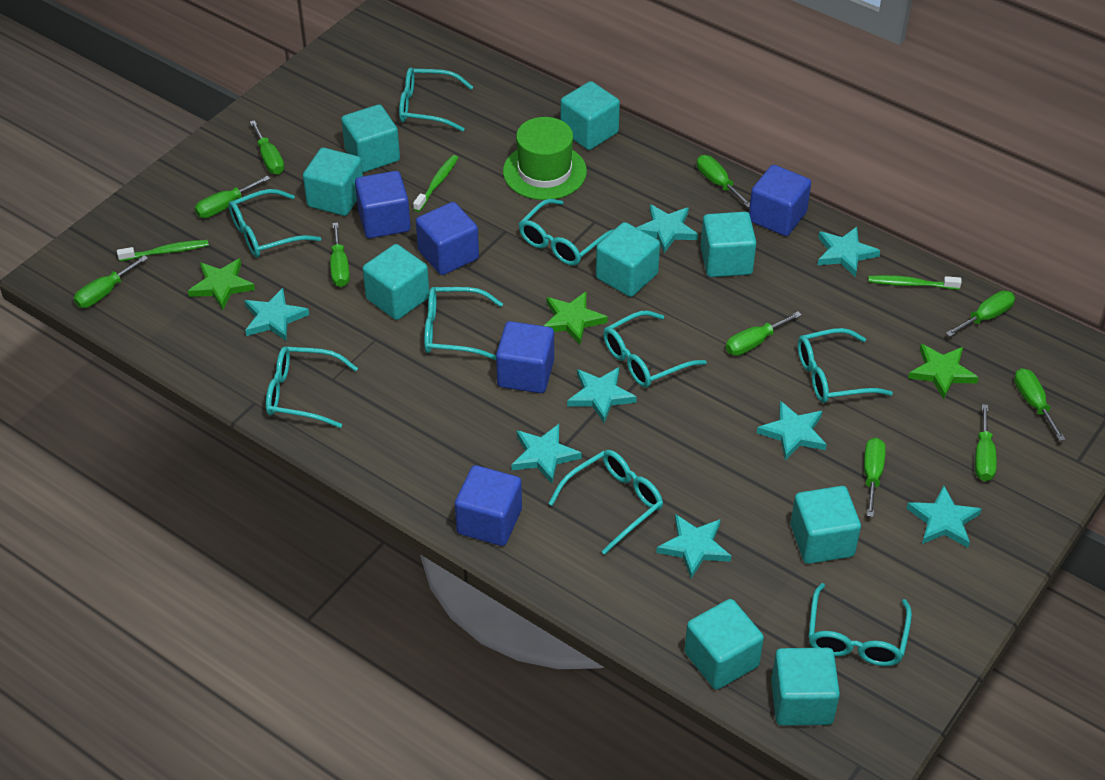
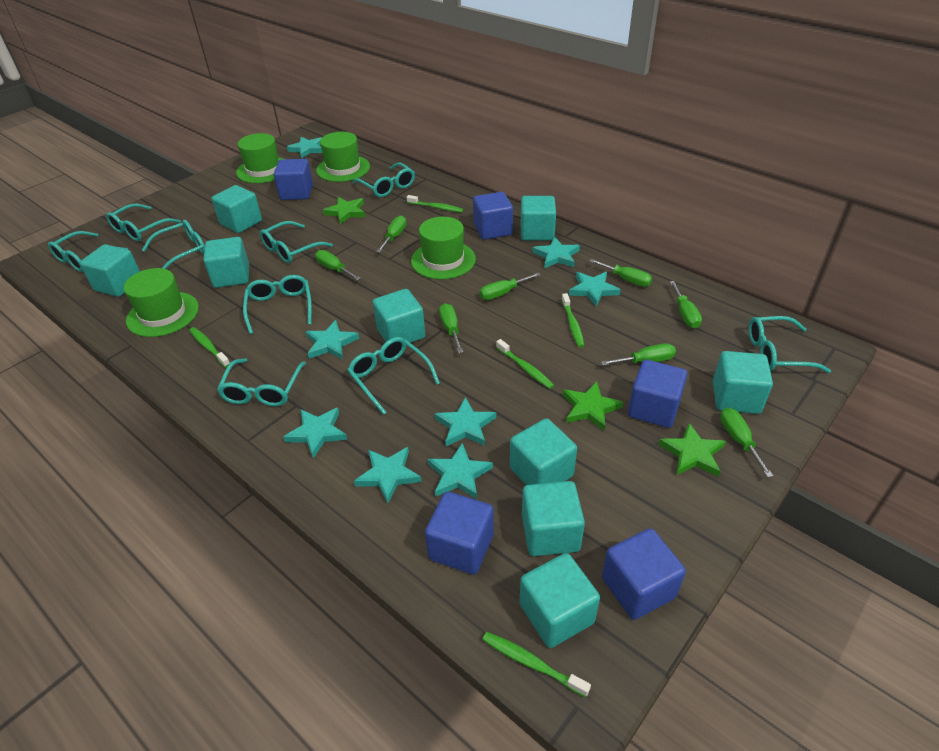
green hat: 1 -> 4
green screwdriver: 10 -> 8
green toothbrush: 3 -> 5

